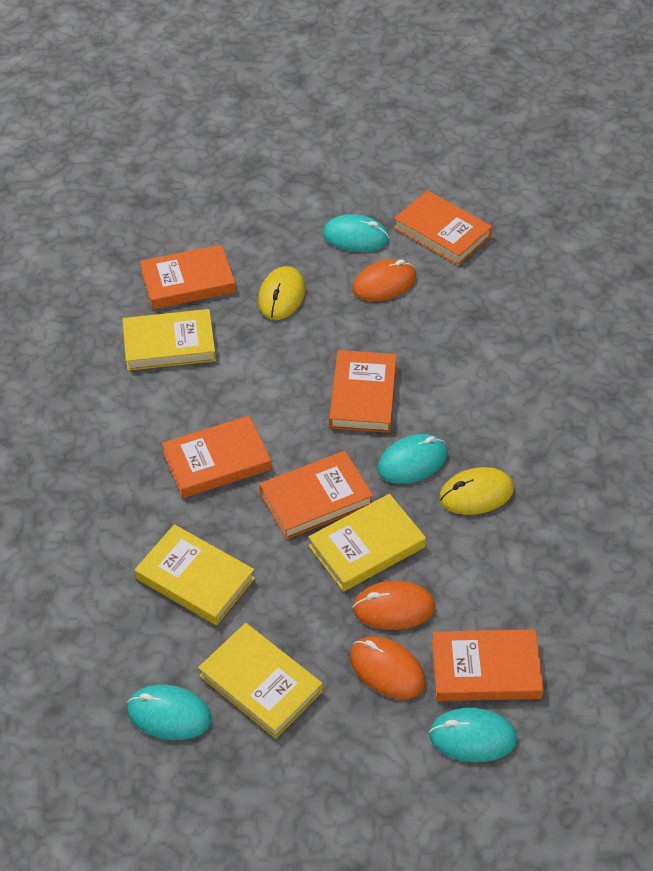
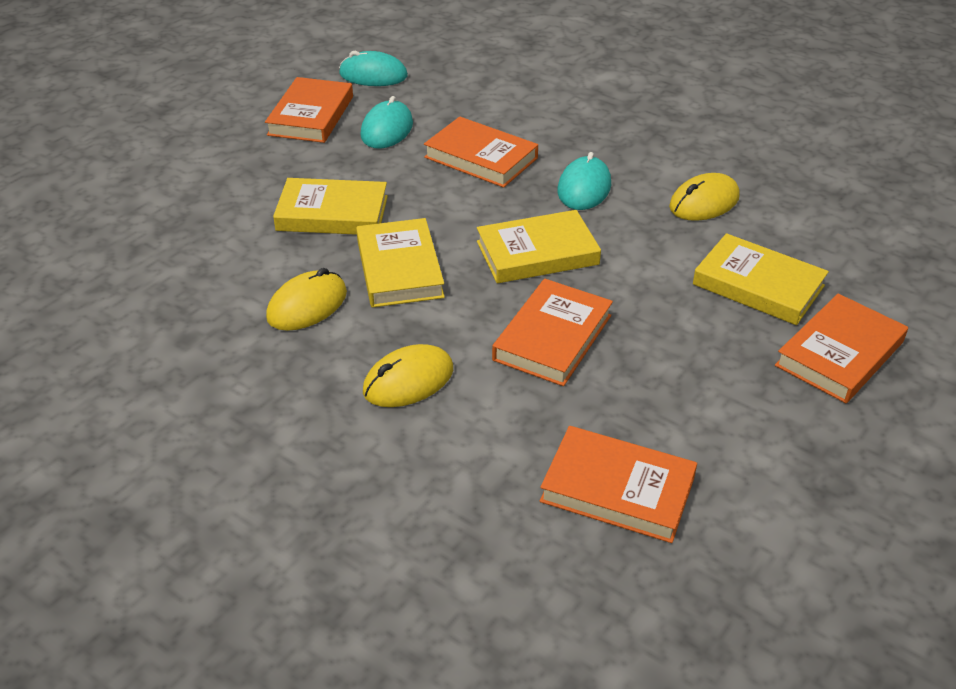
orange book: 6 -> 5
orange mouse: 3 -> 0
turquoise mouse: 4 -> 3
yellow mouse: 2 -> 3

